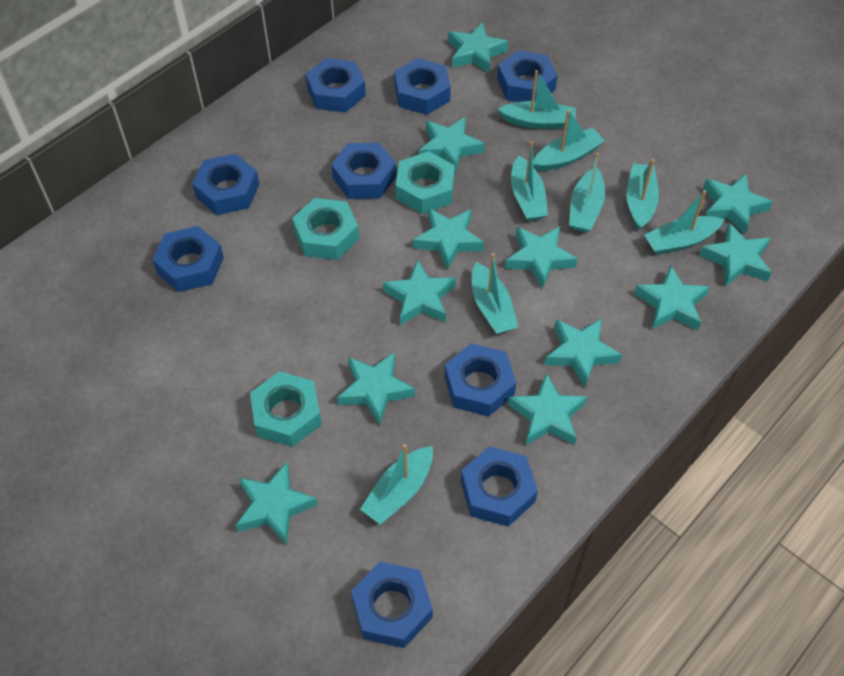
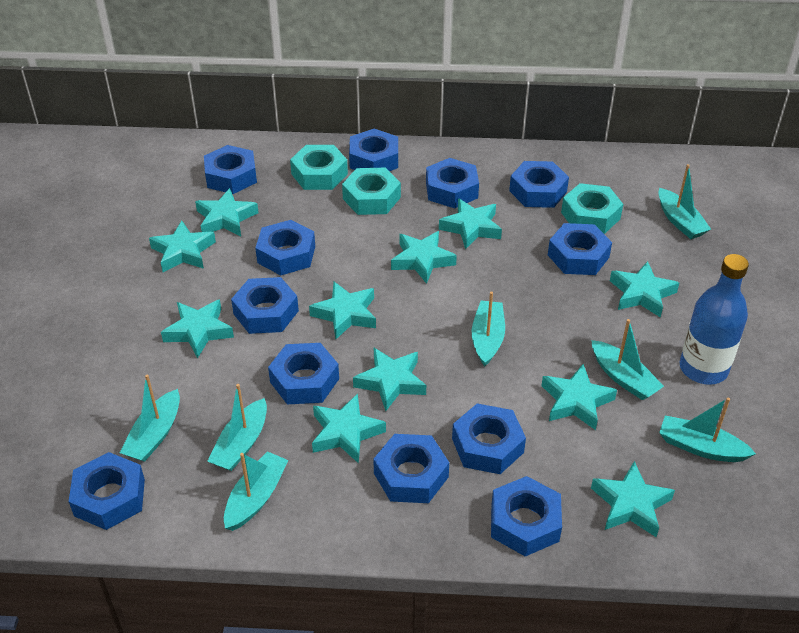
blue bottle: 0 -> 1
blue nut: 9 -> 12
turquoise boat: 8 -> 7
turquoise star: 12 -> 11

